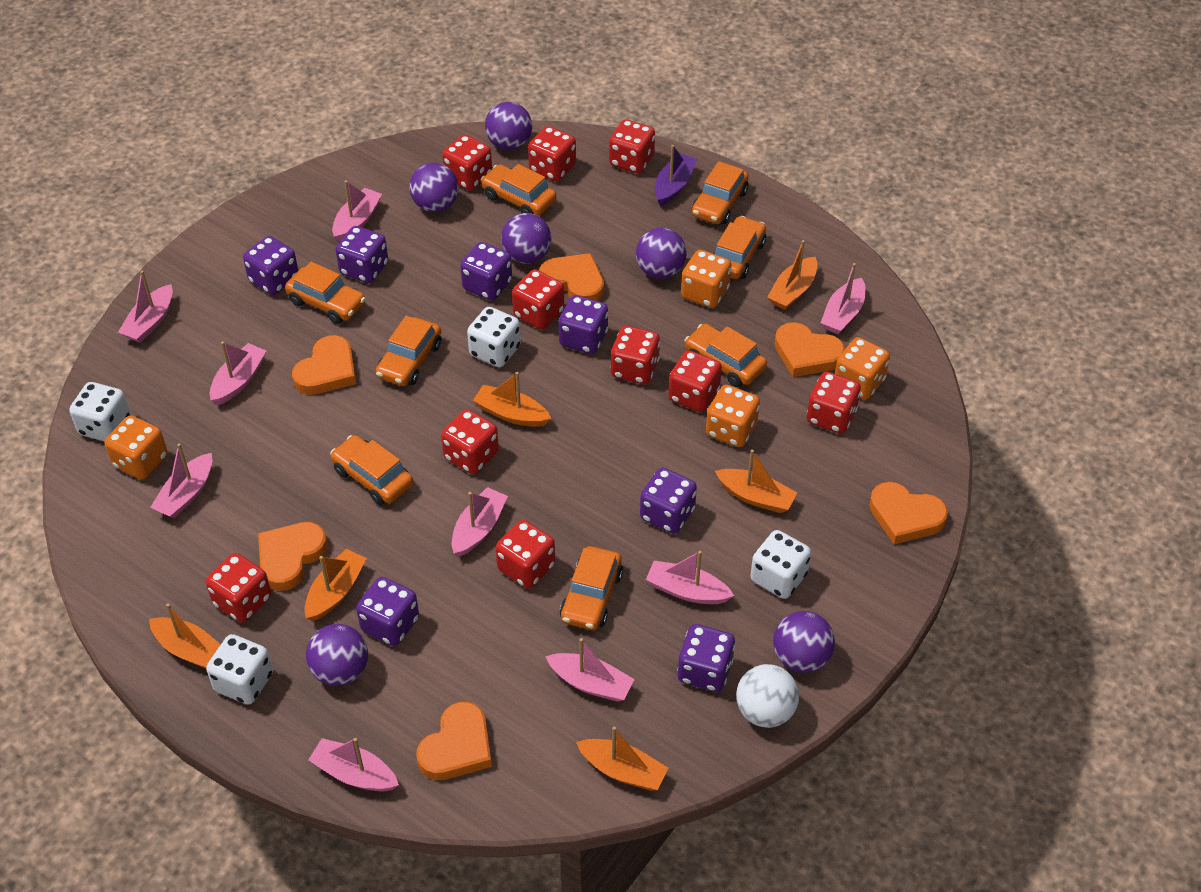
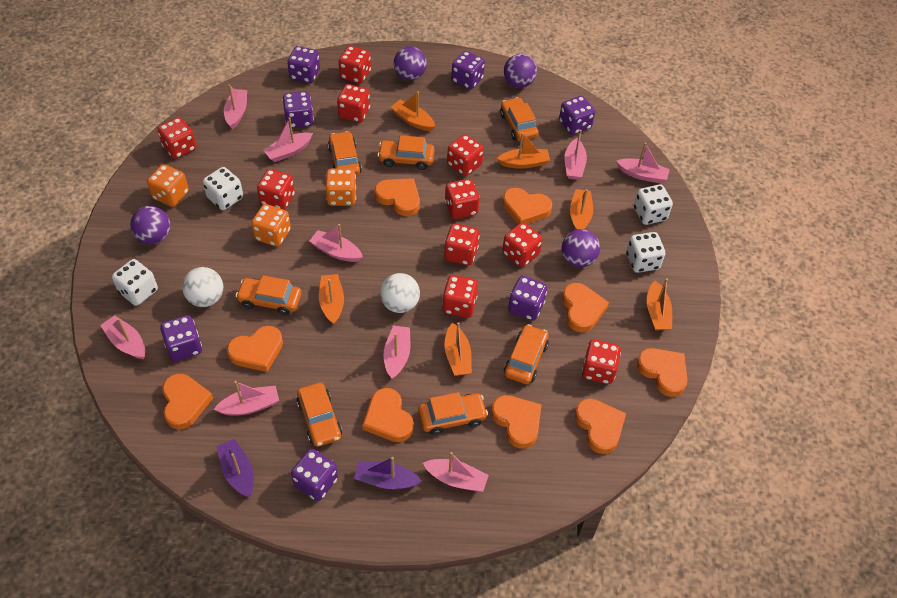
orange car: 8 -> 7
orange dice: 4 -> 3
orange heart: 6 -> 9
purple ball: 6 -> 4
purple boat: 1 -> 2
white ball: 1 -> 2

